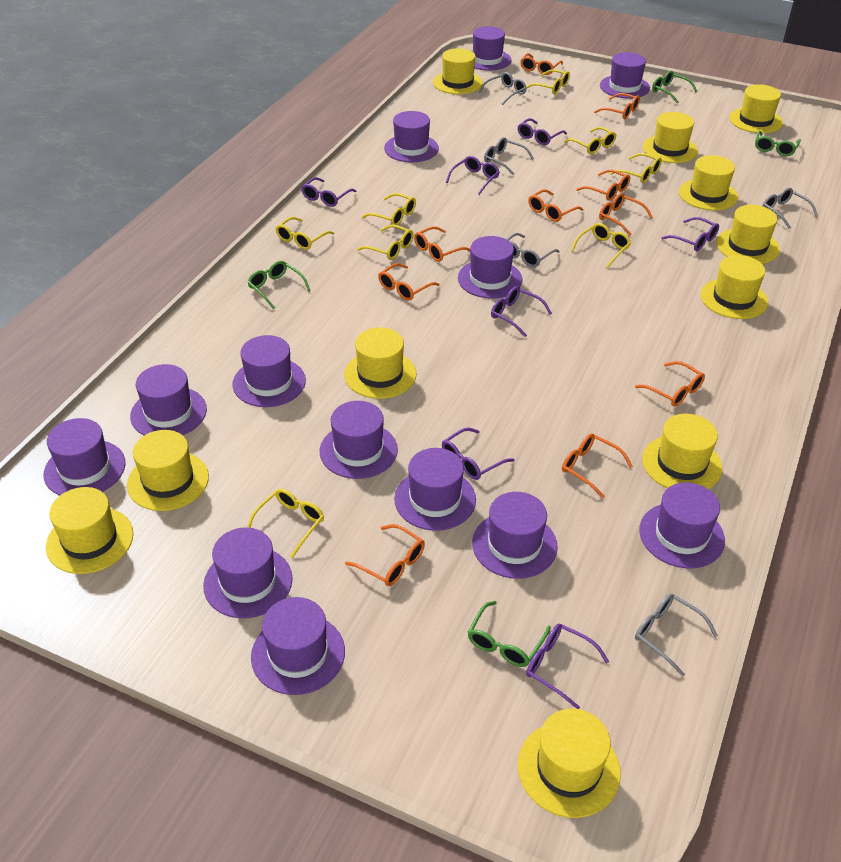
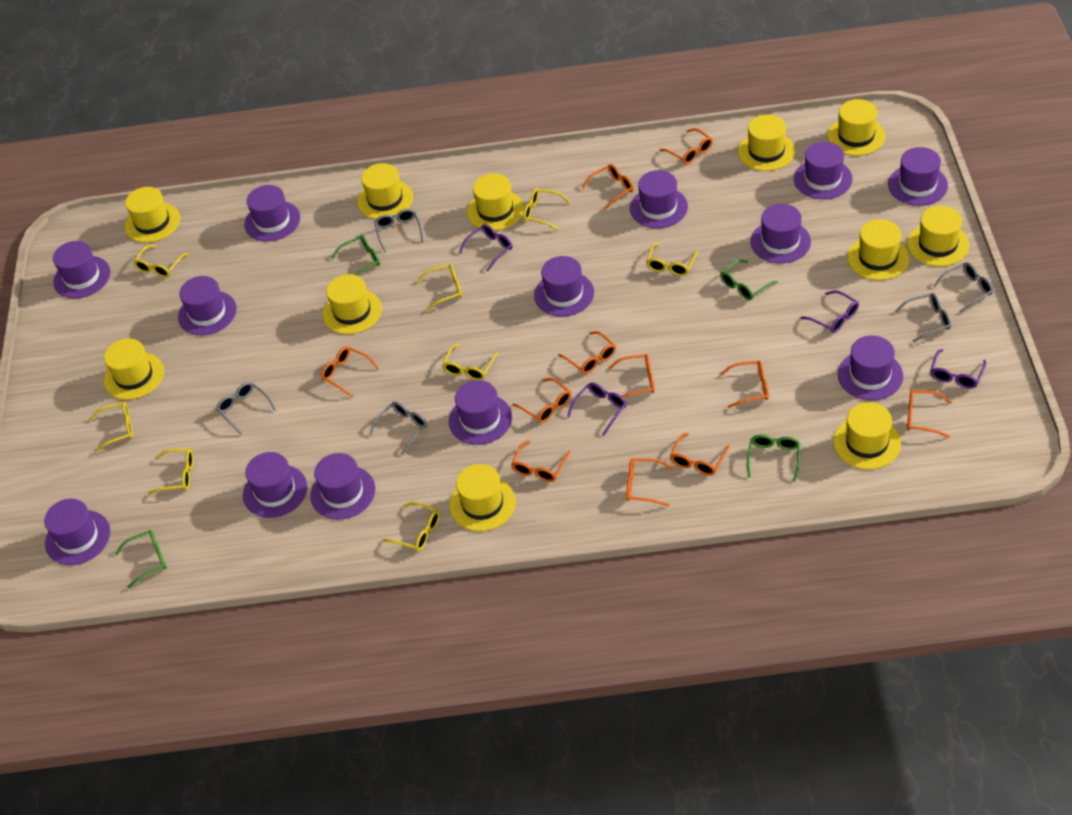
orange glasses: 10 -> 11
purple glasses: 7 -> 4

